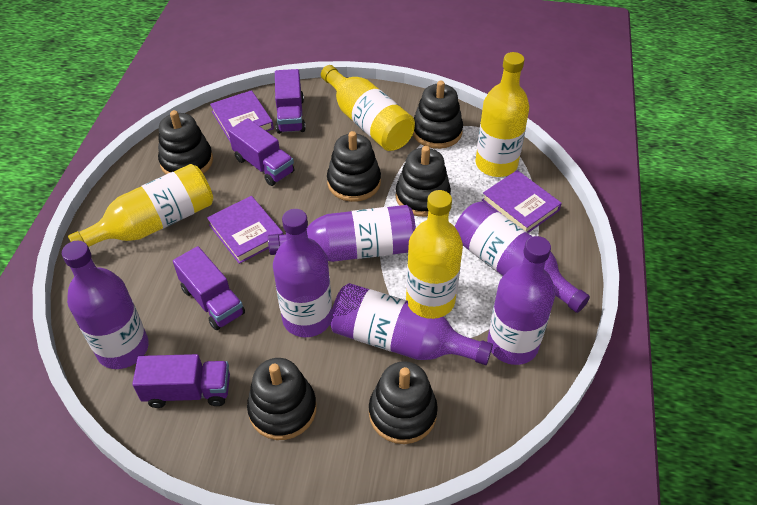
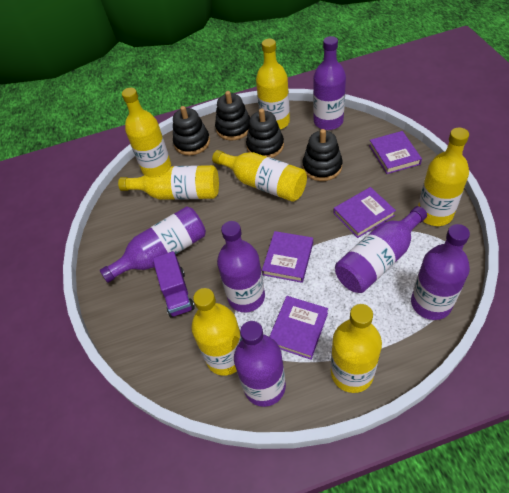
black stacking toy: 6 -> 4
purple book: 3 -> 4
purple truck: 4 -> 1
yellow bottle: 4 -> 7

